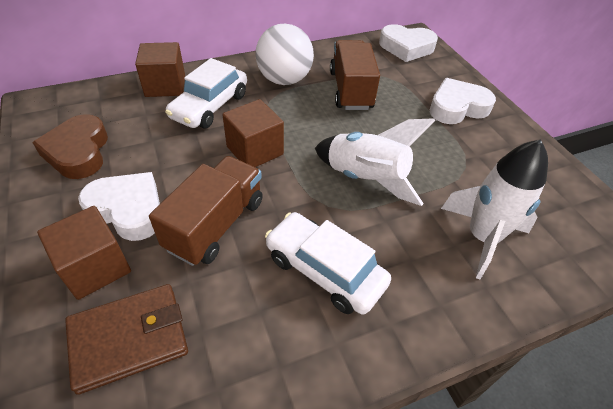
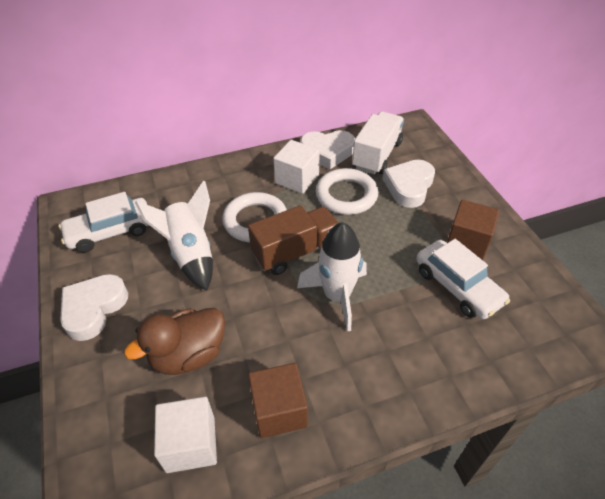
brown cube: 3 -> 2
brown duck: 0 -> 1
brown heart: 1 -> 0
brown truck: 2 -> 1
brown wallet: 1 -> 0
white ball: 1 -> 0
white cube: 0 -> 2
white ring: 0 -> 2
white truck: 0 -> 1

